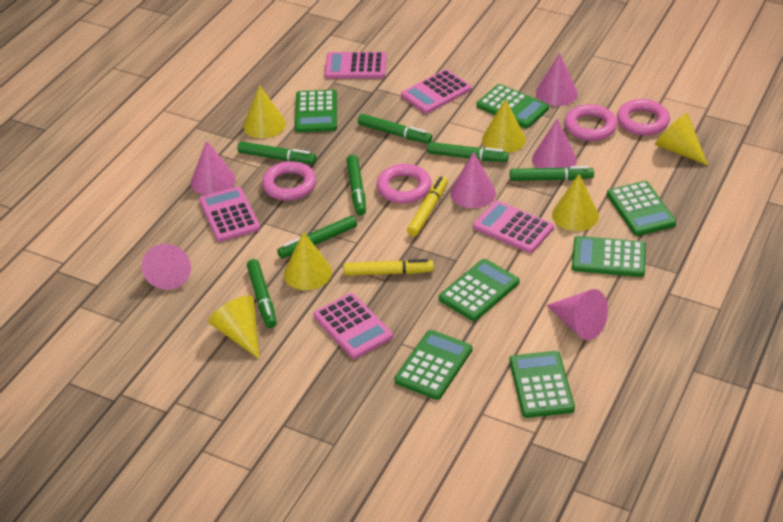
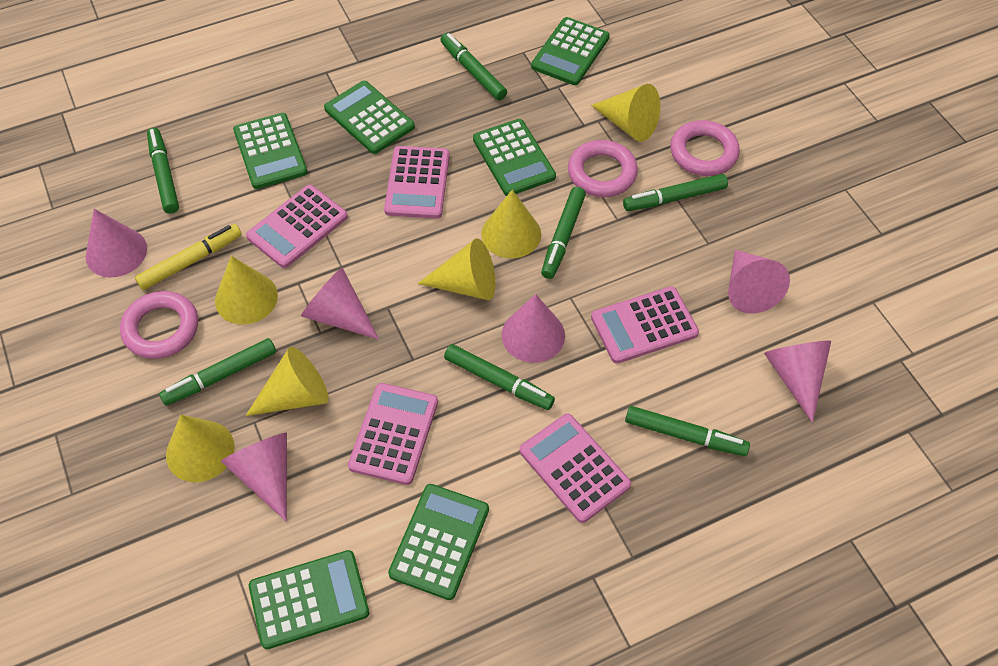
green calculator: 7 -> 6
pink ring: 4 -> 3
yellow marker: 2 -> 1

